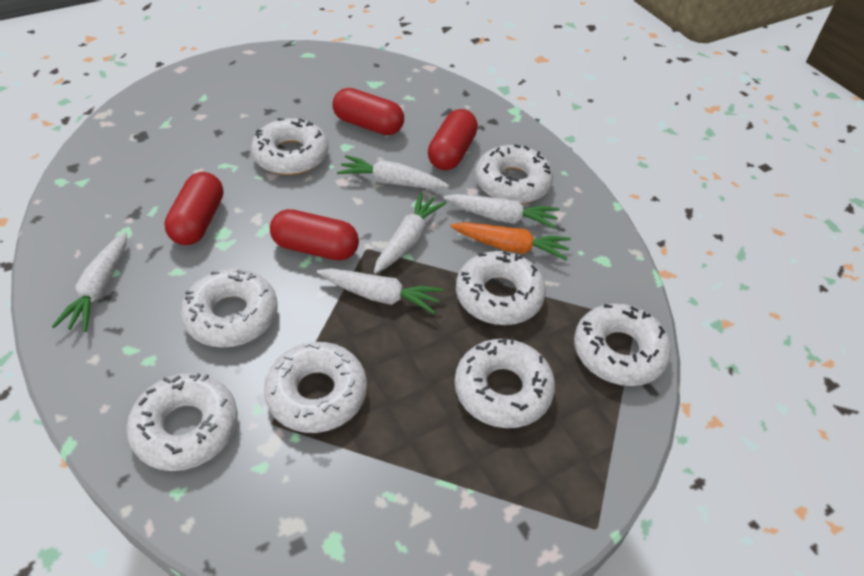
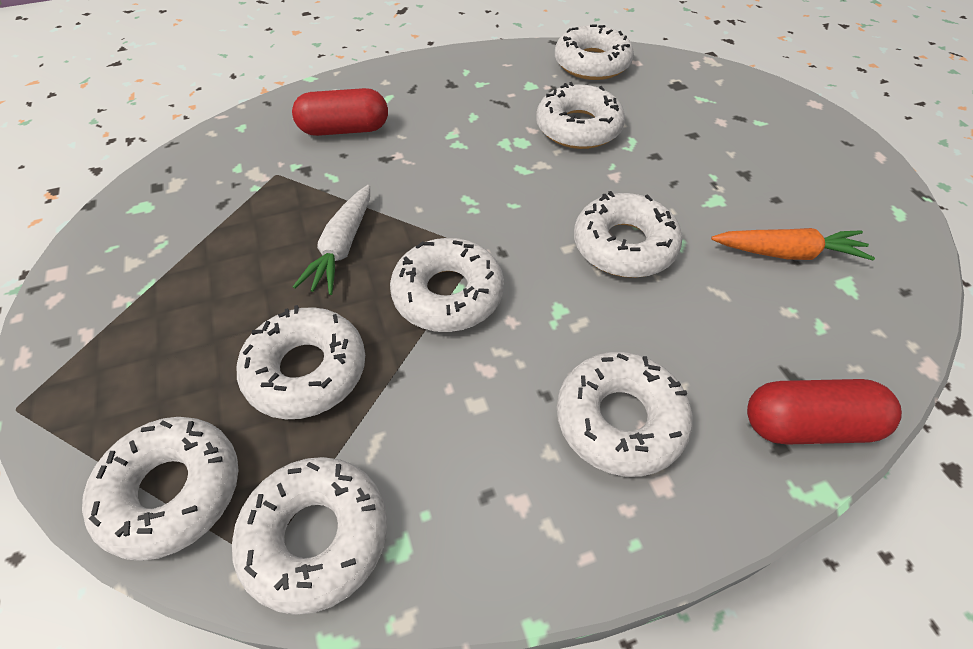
red capsule: 4 -> 2
white carrot: 5 -> 1

